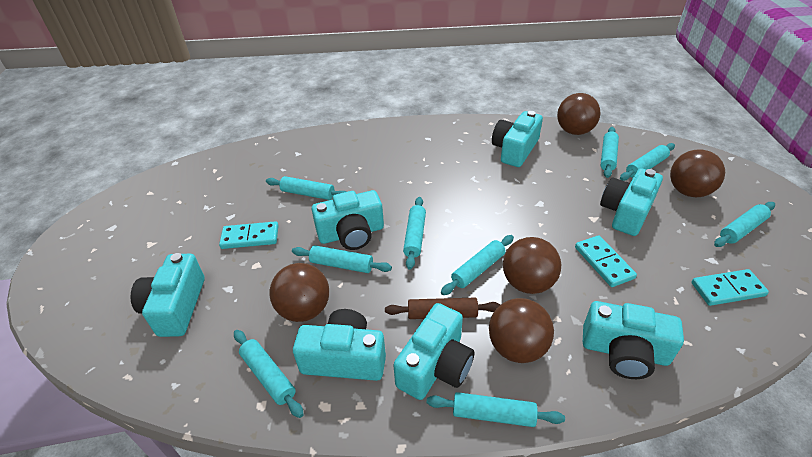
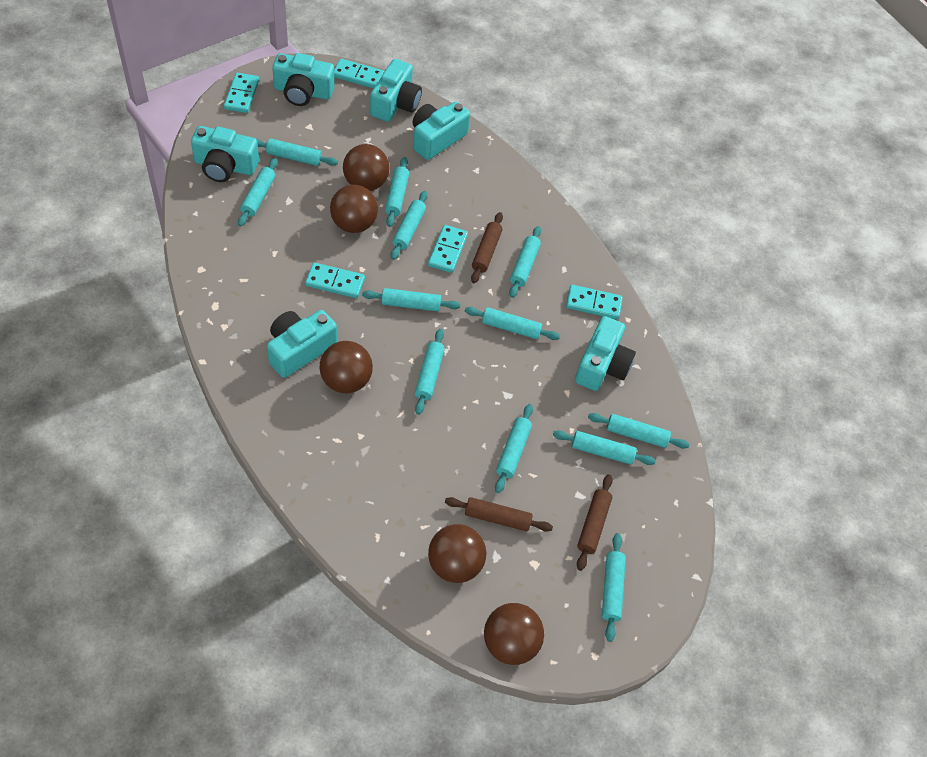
brown rolling pin: 1 -> 3
turquoise camera: 7 -> 6
turquoise domino: 3 -> 5
turquoise rolling pin: 9 -> 12

